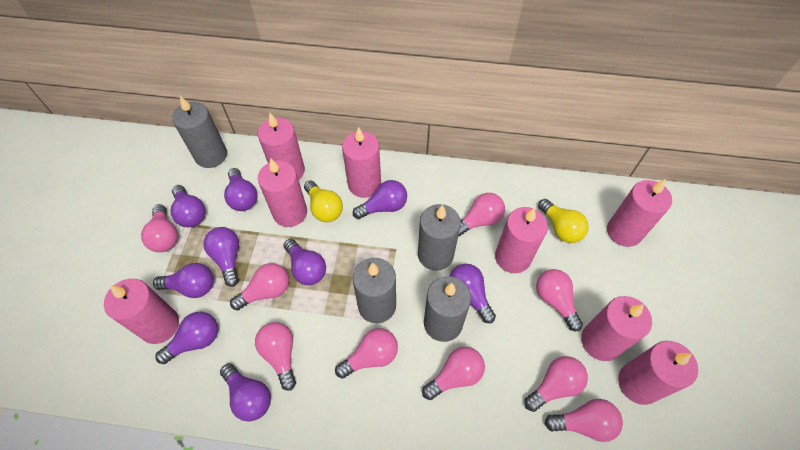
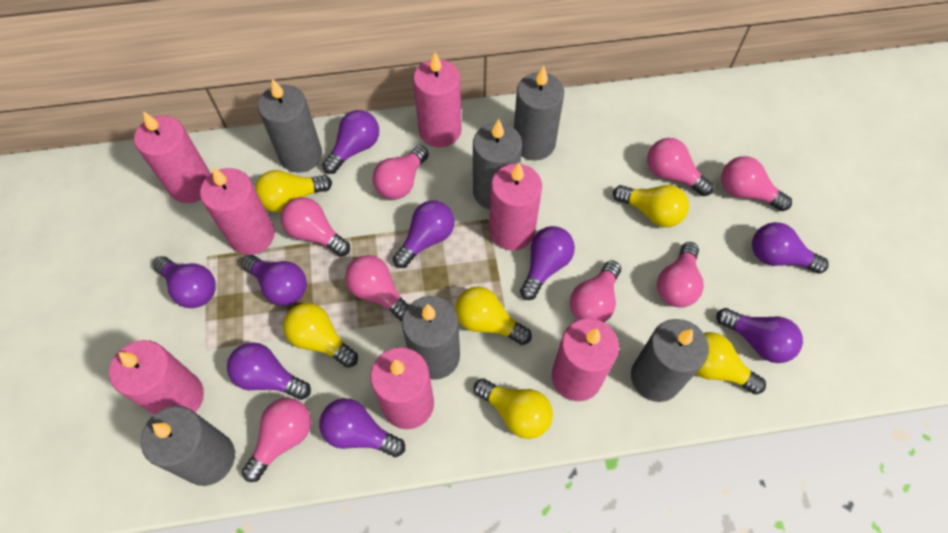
grey candle: 4 -> 6
pink candle: 8 -> 7
pink light bulb: 9 -> 8
yellow light bulb: 2 -> 6

